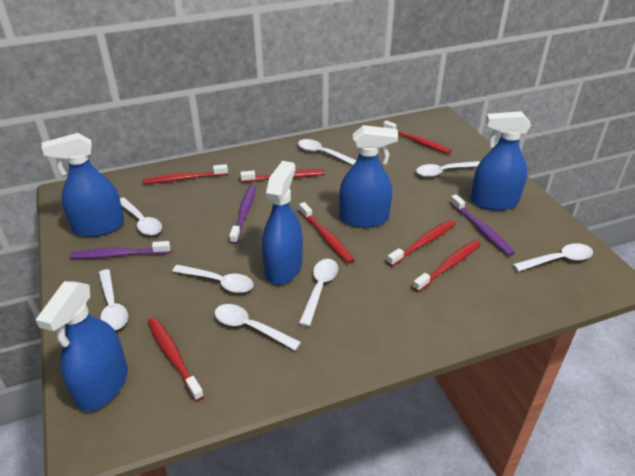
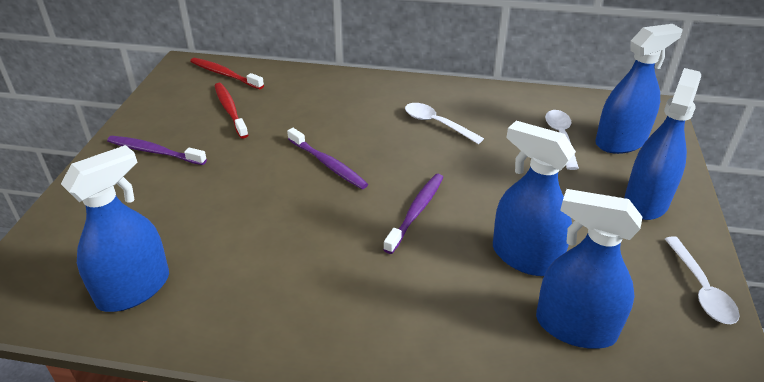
red toothbrush: 7 -> 2
white spoon: 8 -> 3

